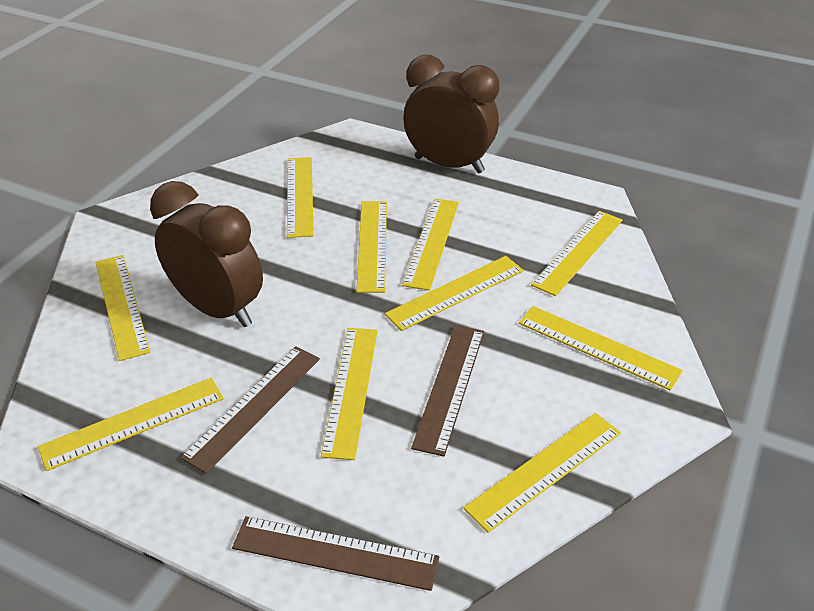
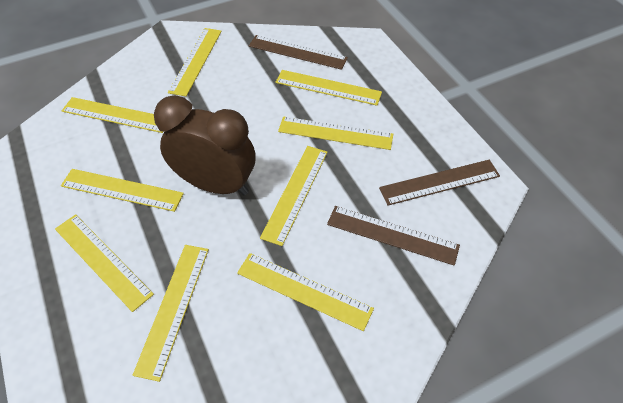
brown clock: 2 -> 1
yellow ruler: 10 -> 9

